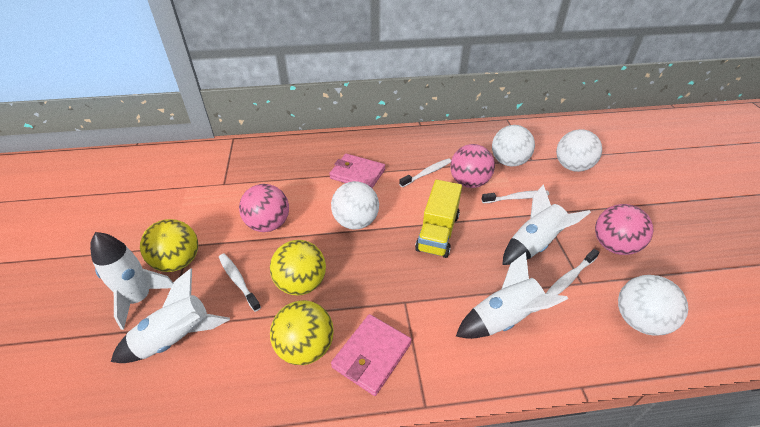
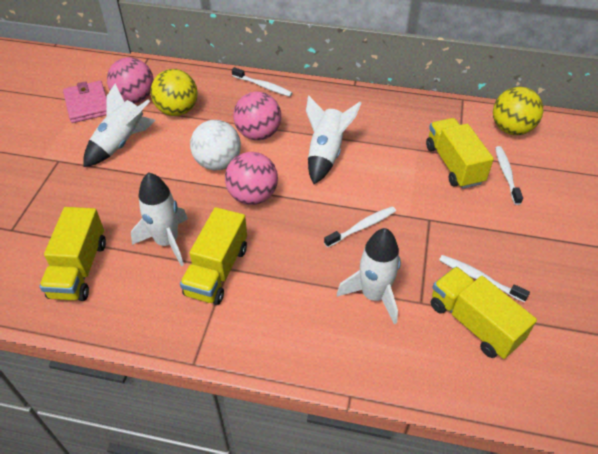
pink wallet: 2 -> 1
white ball: 4 -> 1
yellow ball: 3 -> 2
yellow truck: 1 -> 4

